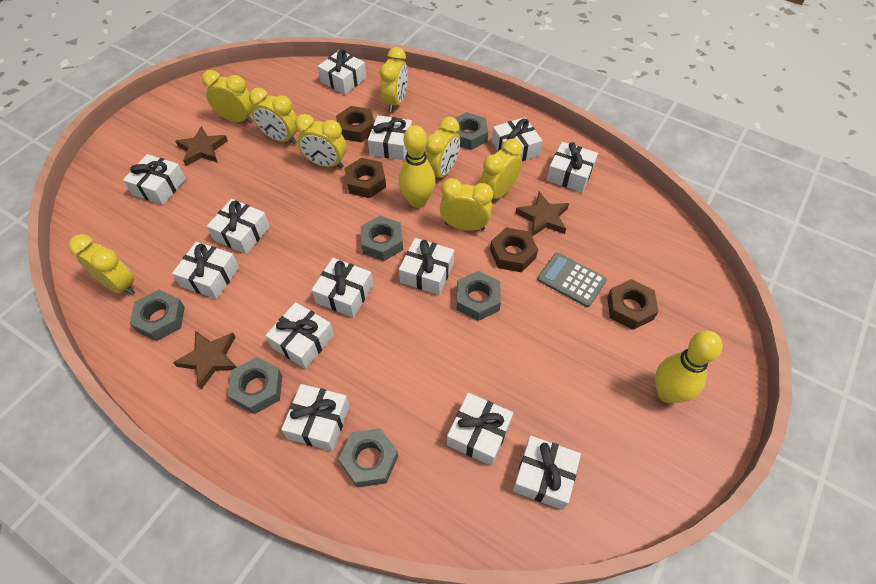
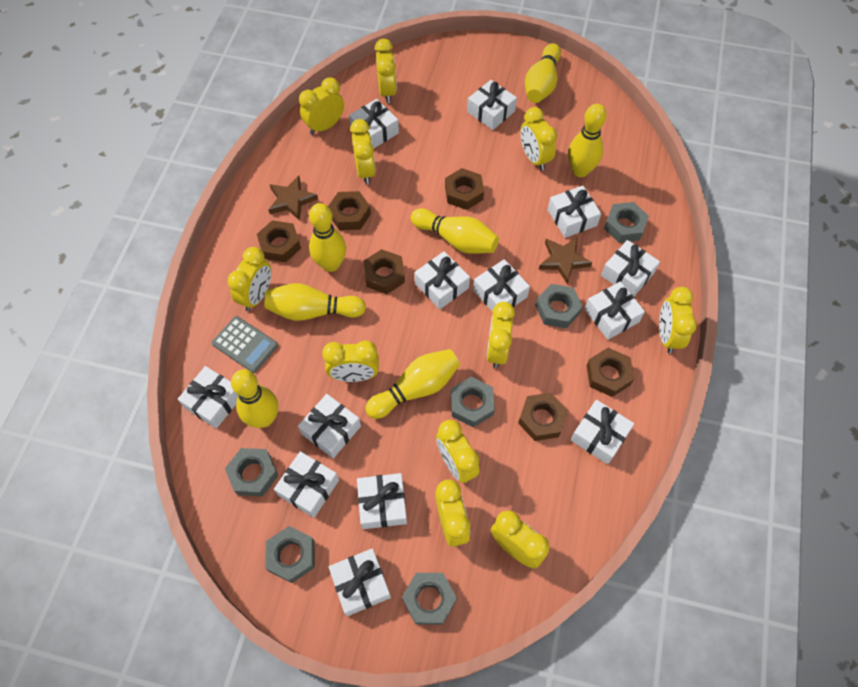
brown nut: 4 -> 6
brown star: 3 -> 2
yellow bowling pin: 2 -> 7
yellow clock: 8 -> 11

